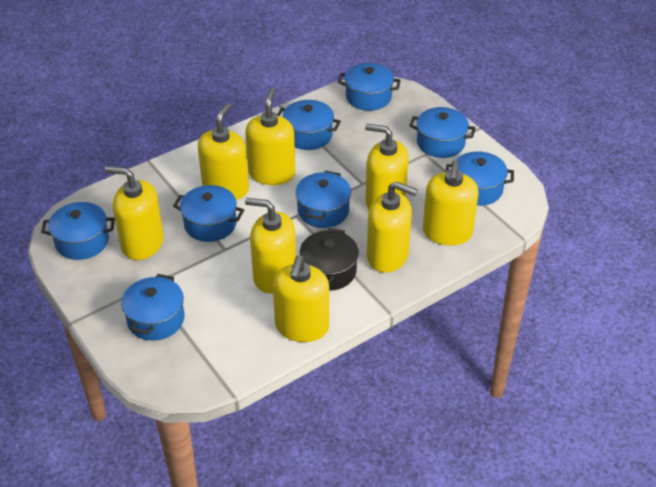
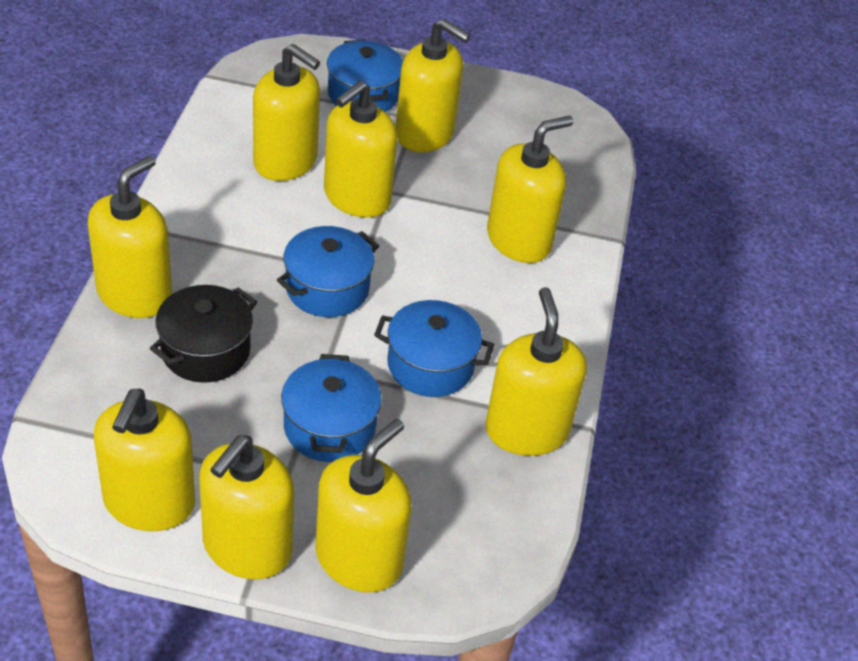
blue pot: 8 -> 4
yellow soap dispenser: 8 -> 9

